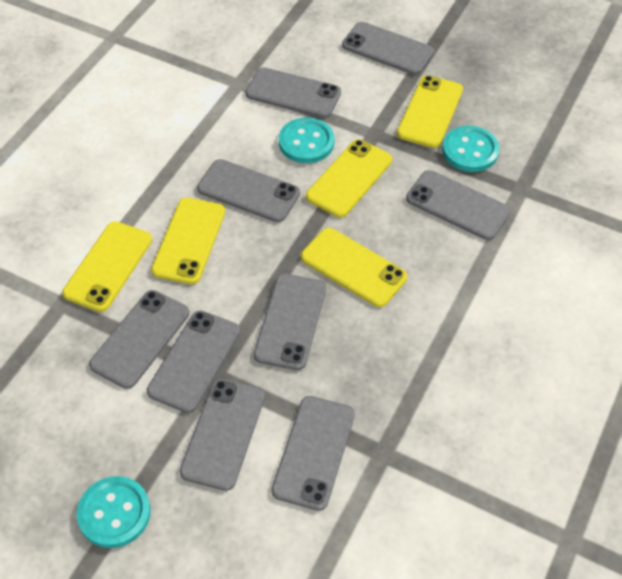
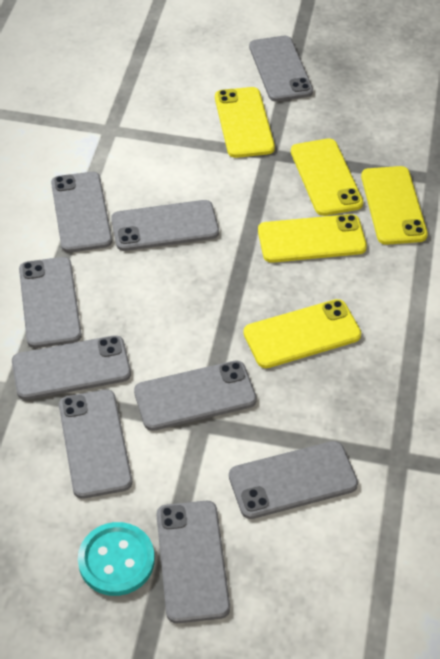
turquoise button: 3 -> 1

